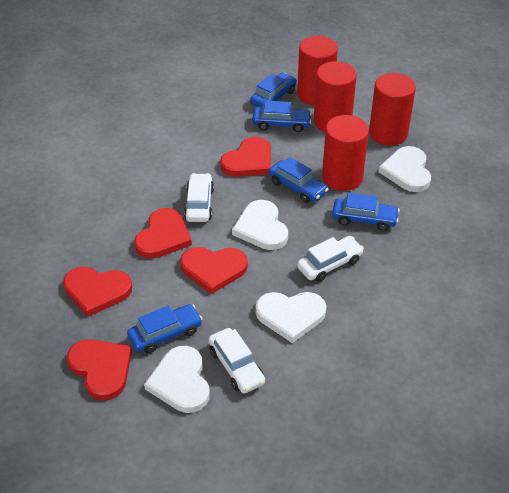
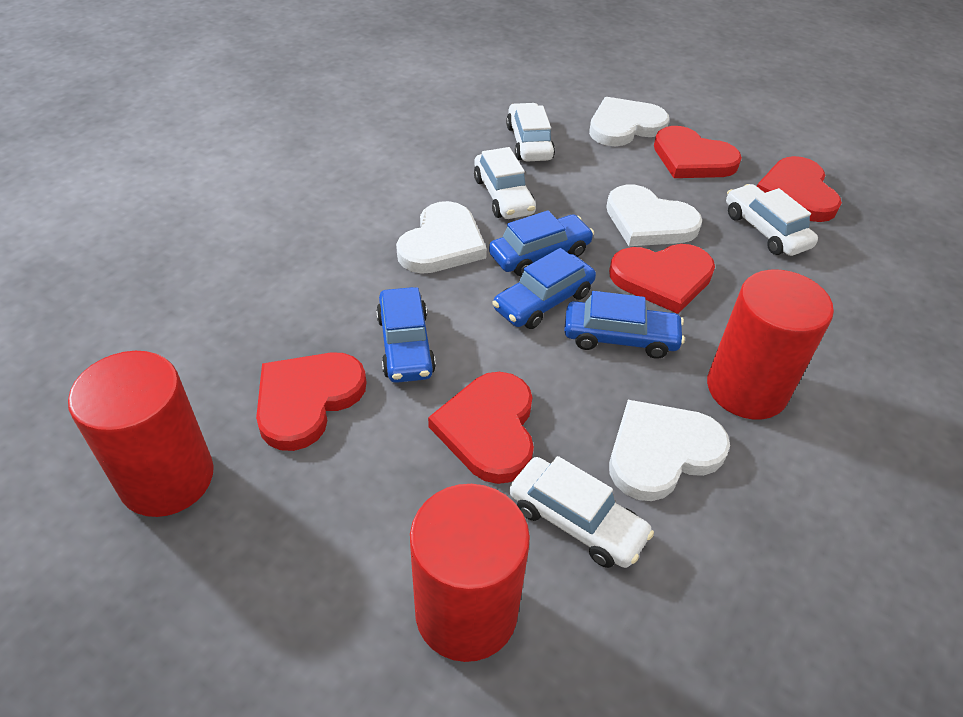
blue car: 5 -> 4
red cylinder: 4 -> 3
white car: 3 -> 4

